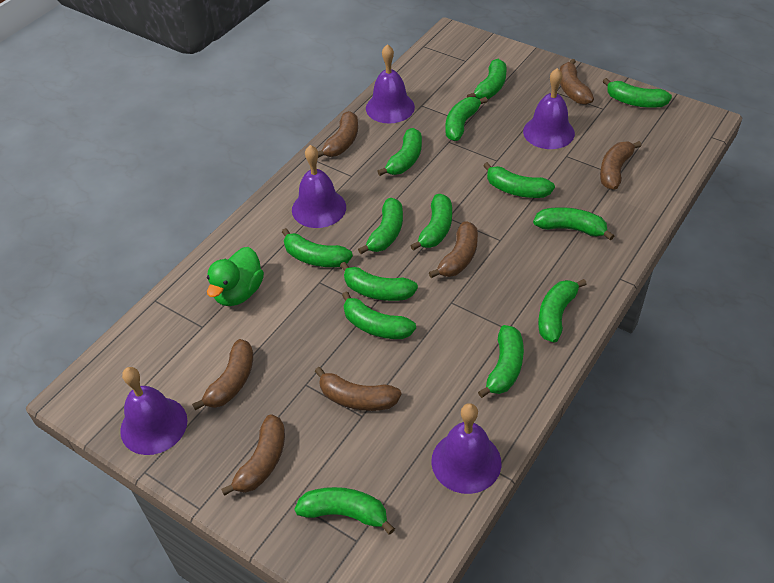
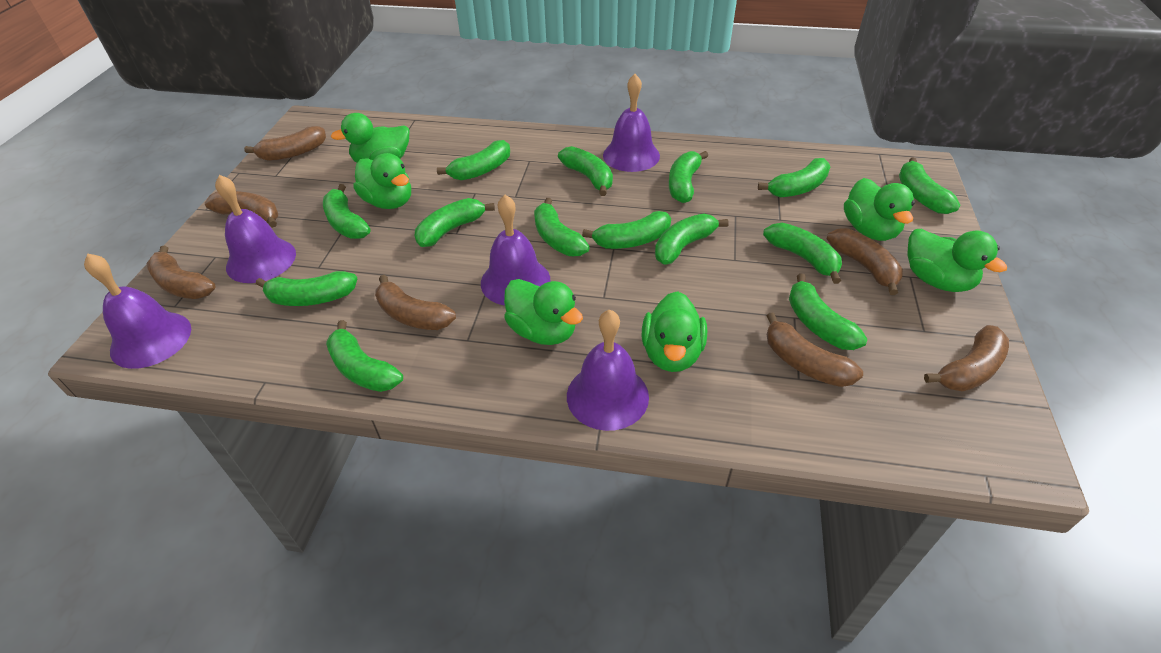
green duck: 1 -> 6

